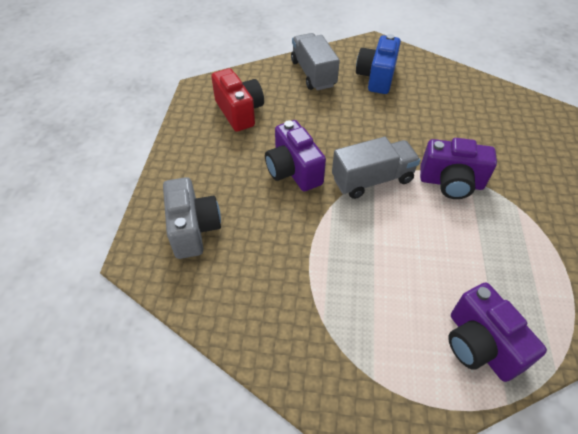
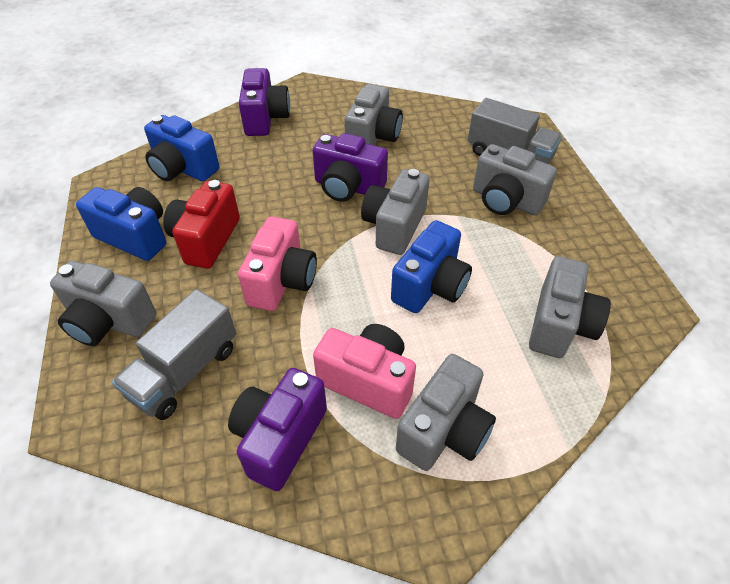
blue camera: 1 -> 3
grey camera: 1 -> 6
pink camera: 0 -> 2

